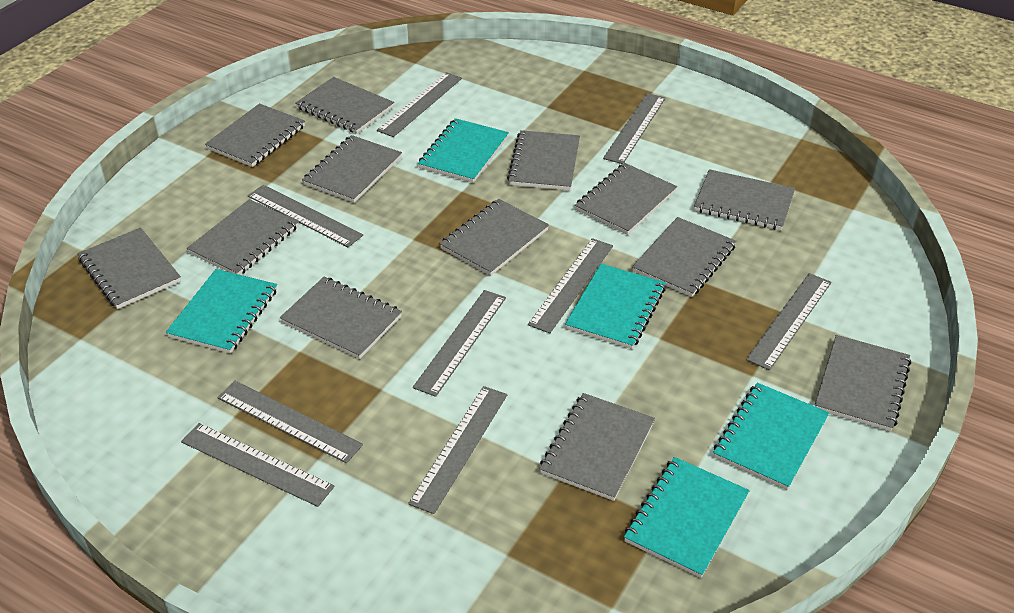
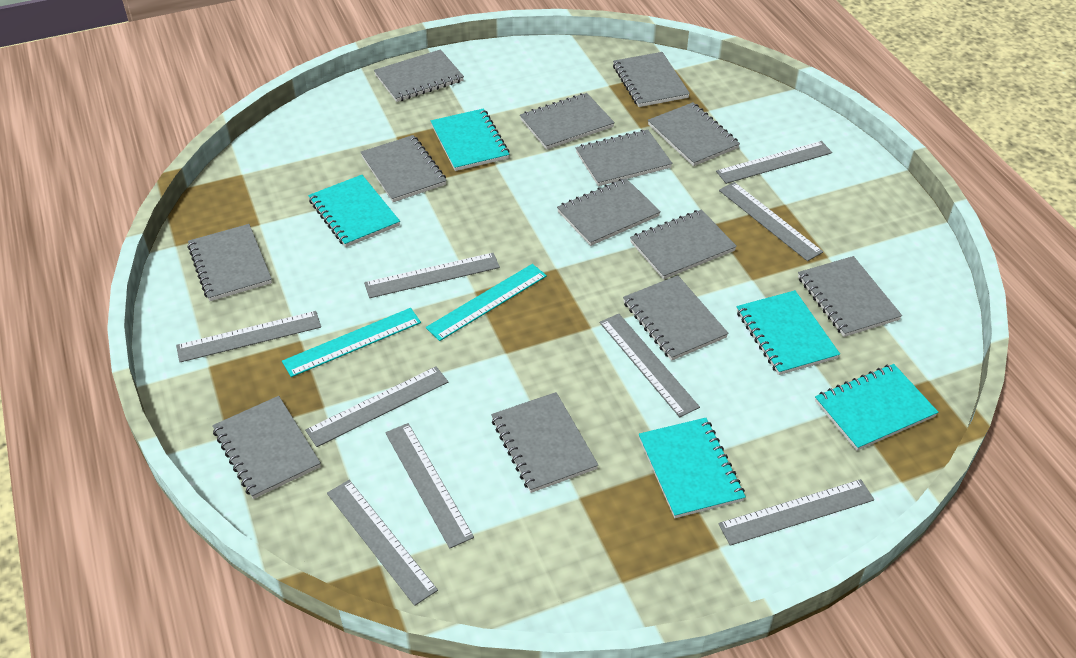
turquoise ruler: 0 -> 2

